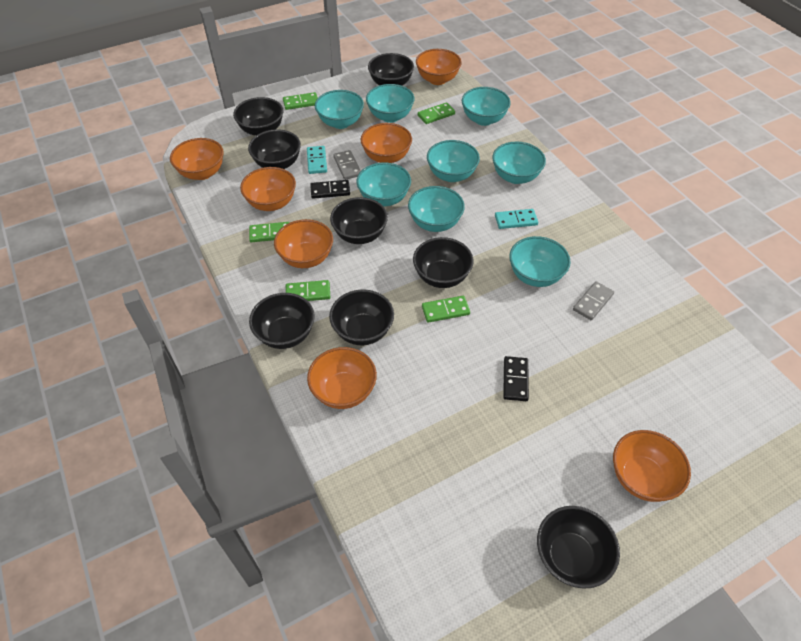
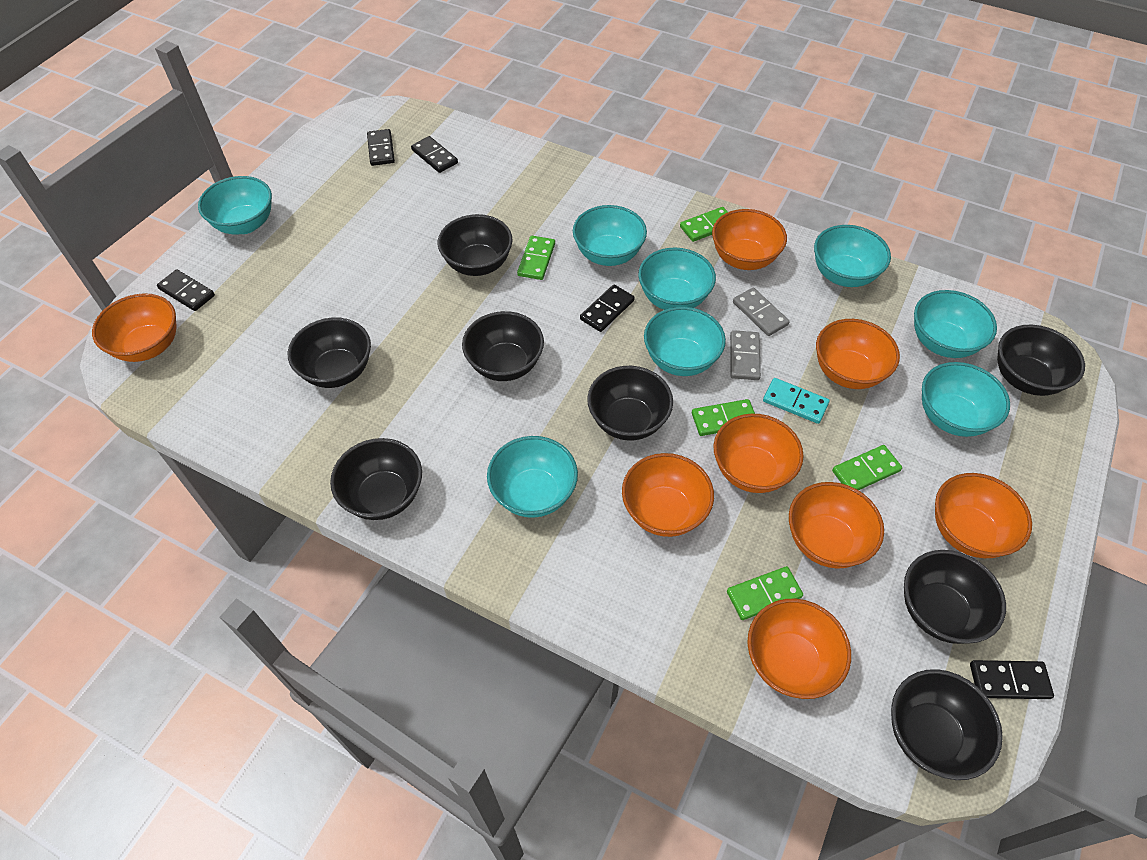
black domino: 2 -> 5
orange bowl: 7 -> 8
turquoise domino: 2 -> 1

